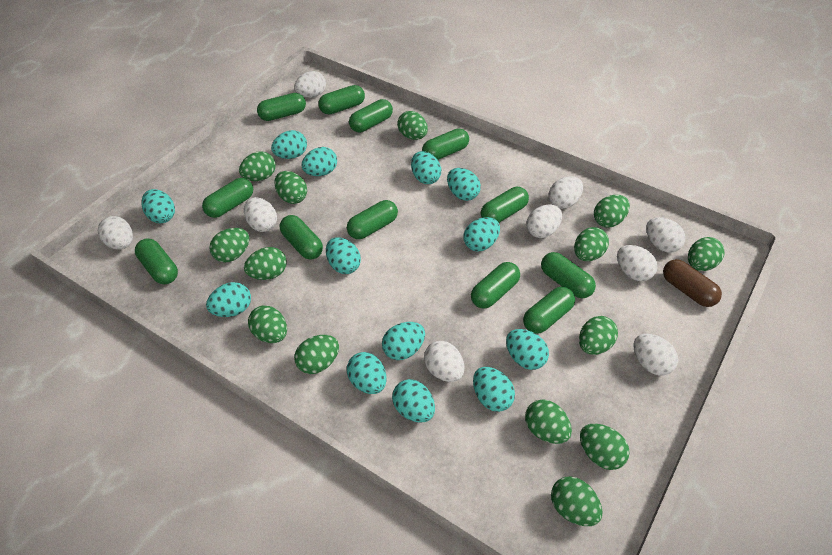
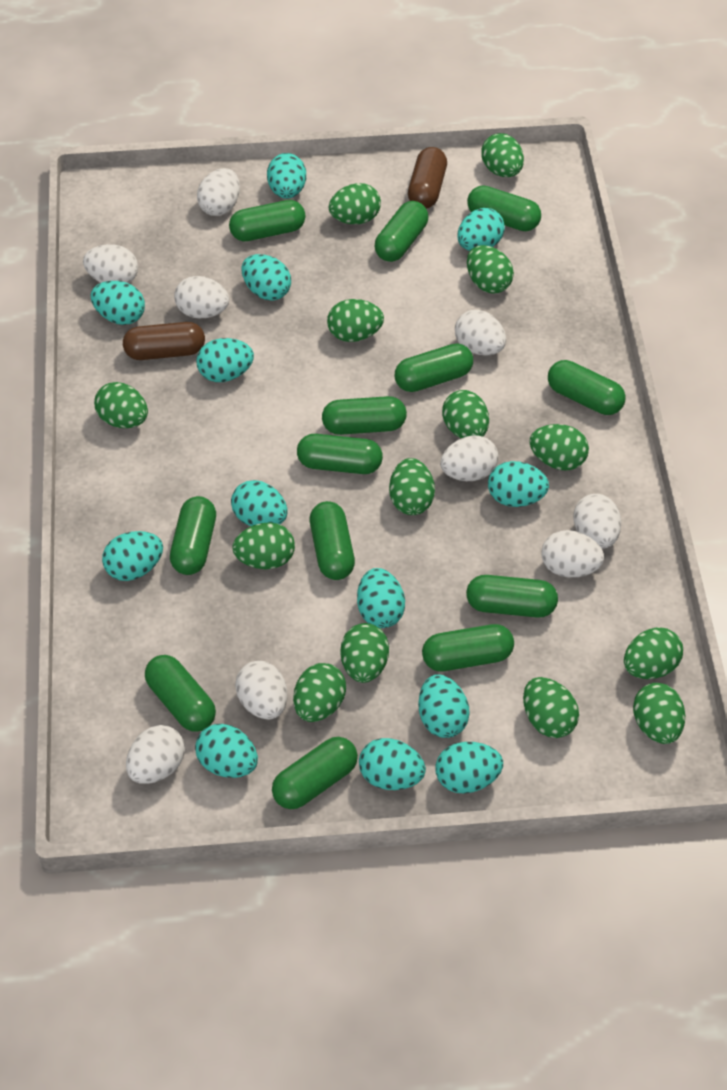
brown capsule: 1 -> 2
green capsule: 12 -> 13

